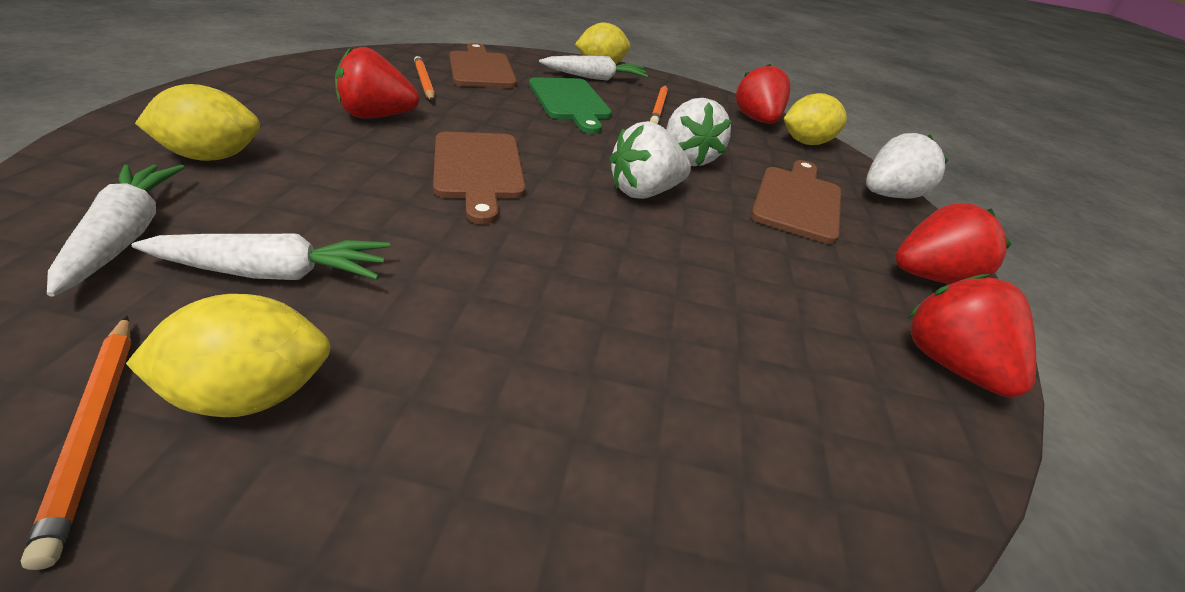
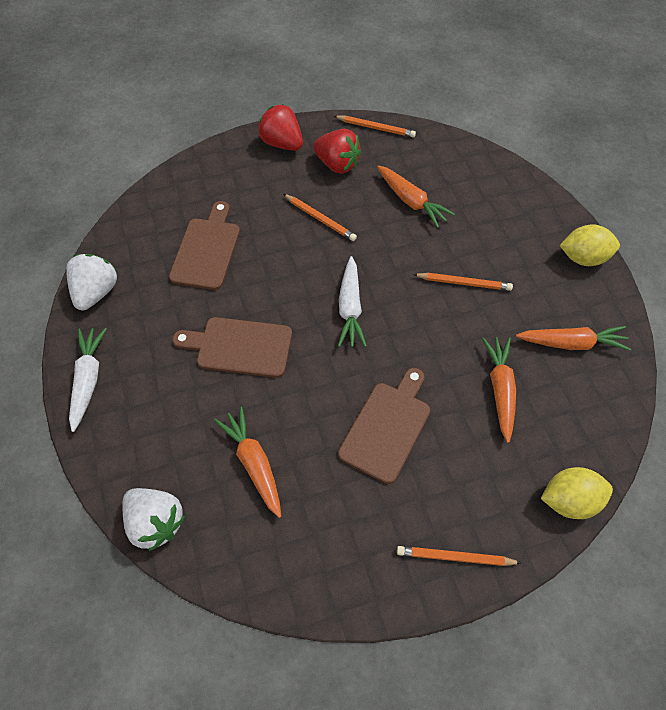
green cutting board: 1 -> 0
orange carrot: 0 -> 4
orange pencil: 3 -> 4
red strawberry: 4 -> 2
white carrot: 3 -> 2
white strawberry: 3 -> 2
yellow lemon: 4 -> 2

